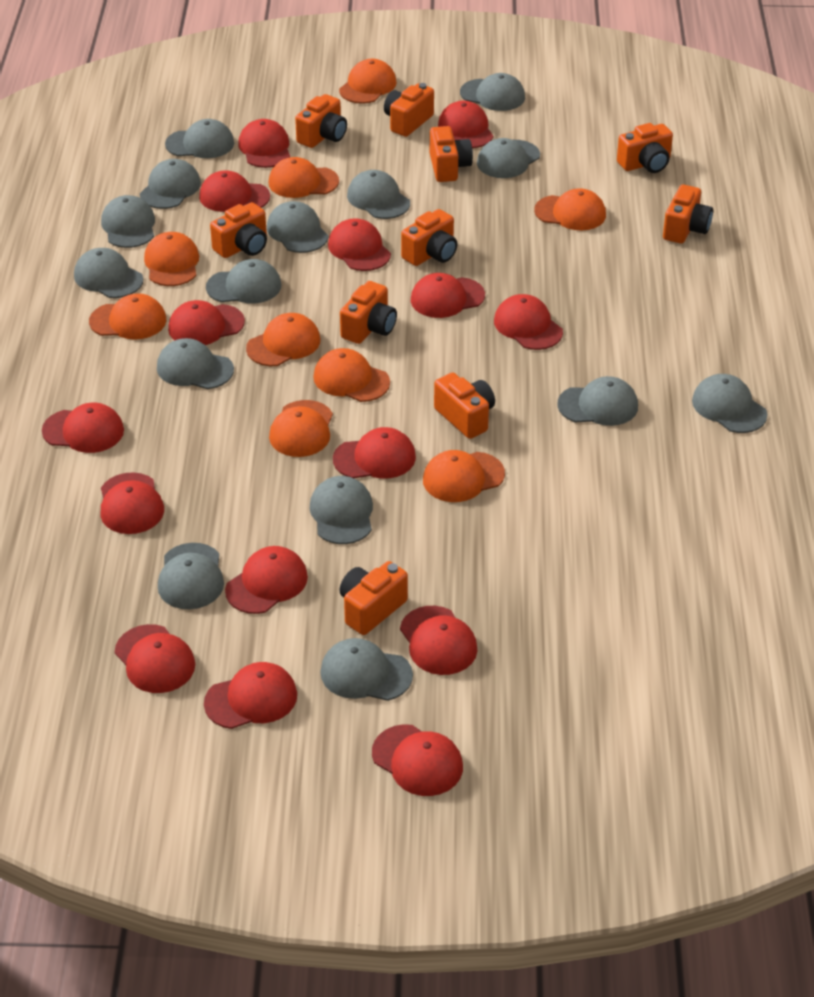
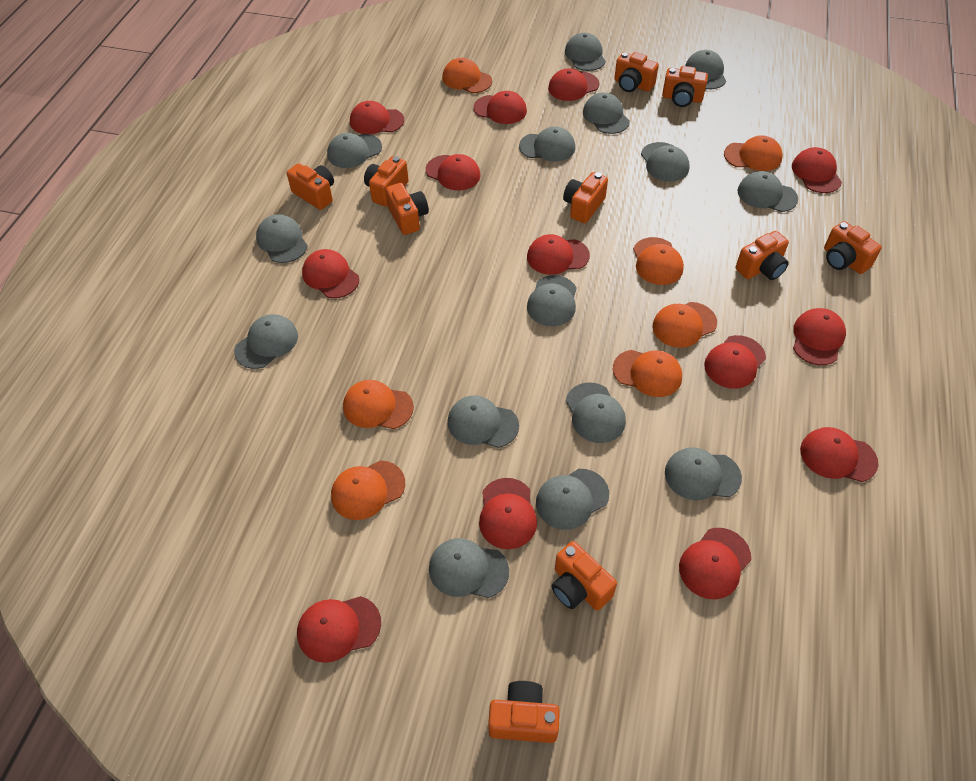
orange cap: 9 -> 7
red cap: 15 -> 13

